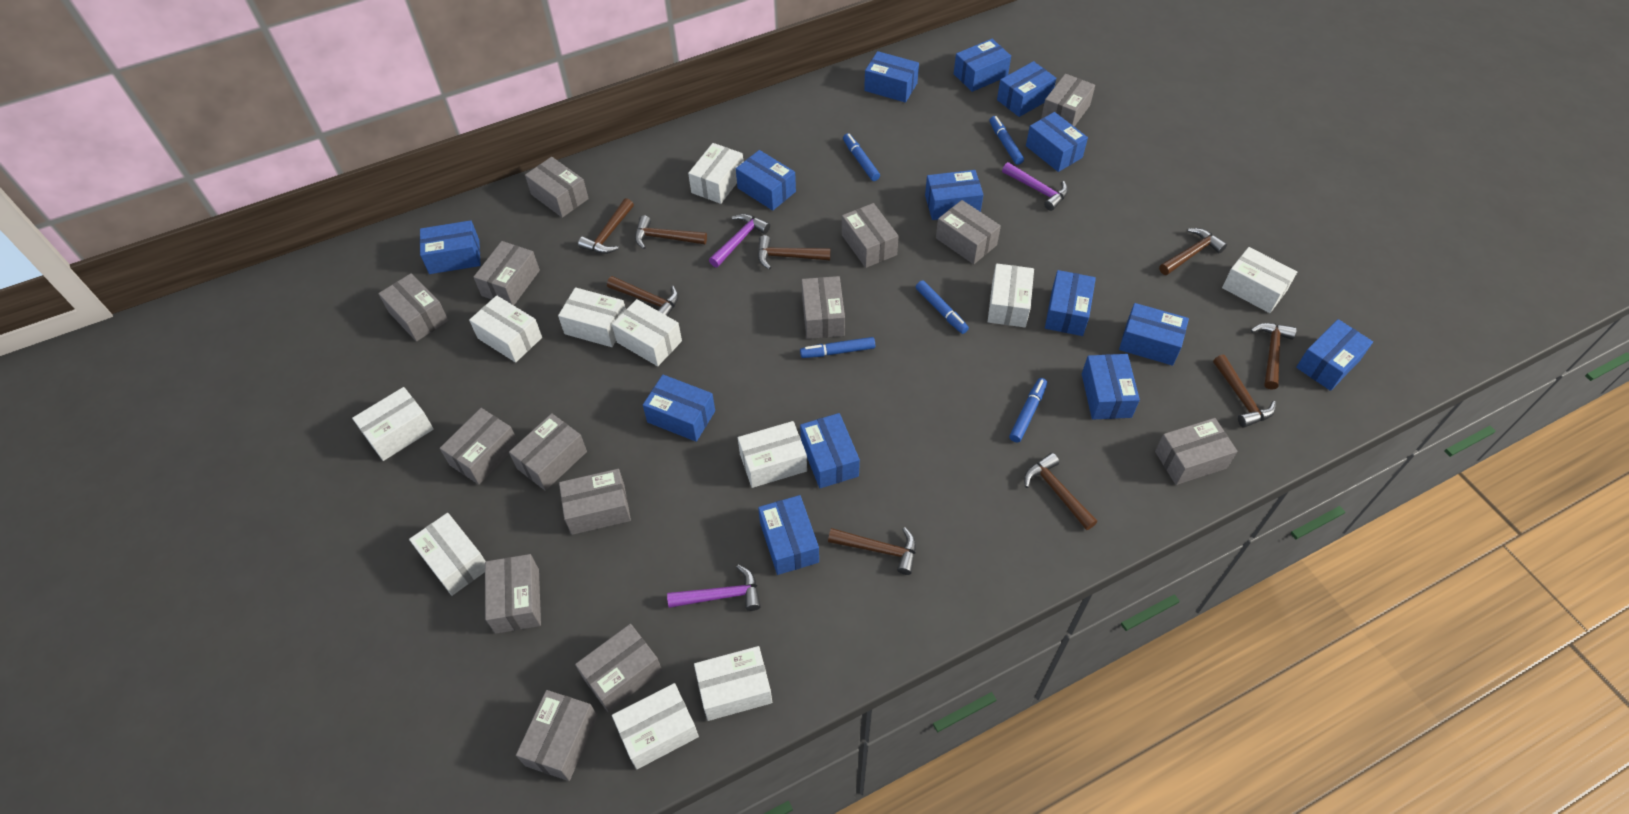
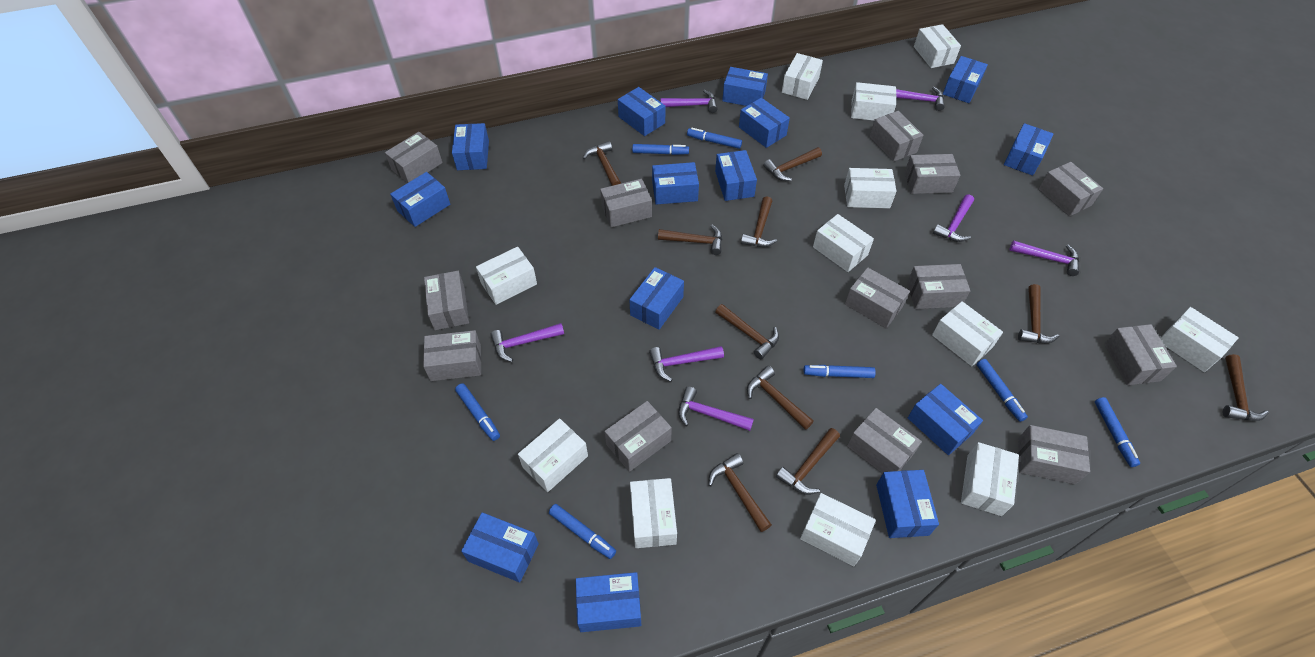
blue marker: 5 -> 7
brown hammer: 9 -> 10
grey box: 14 -> 13
purple hammer: 3 -> 7
white box: 11 -> 12

